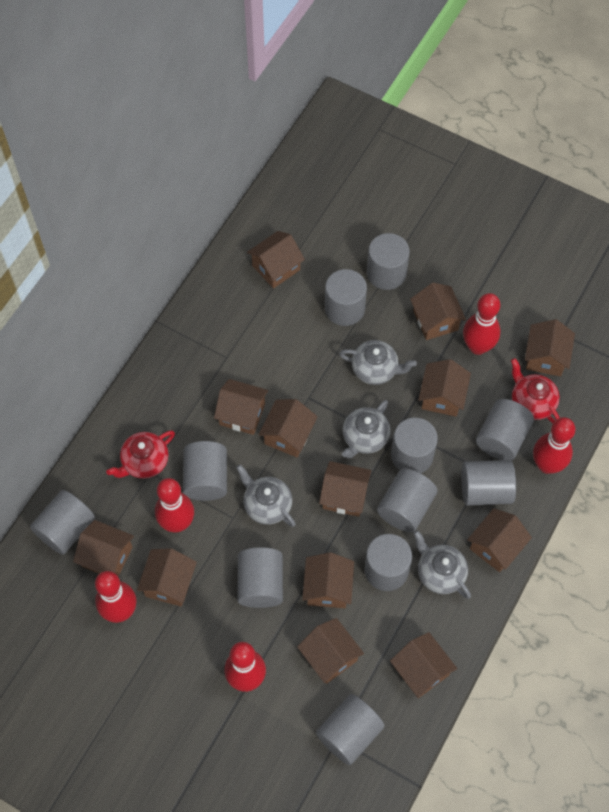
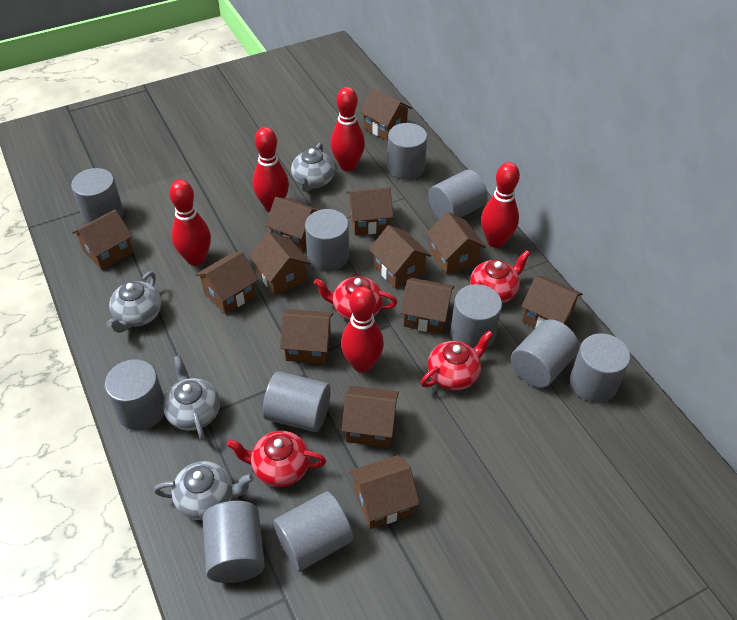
red teapot: 2 -> 4

